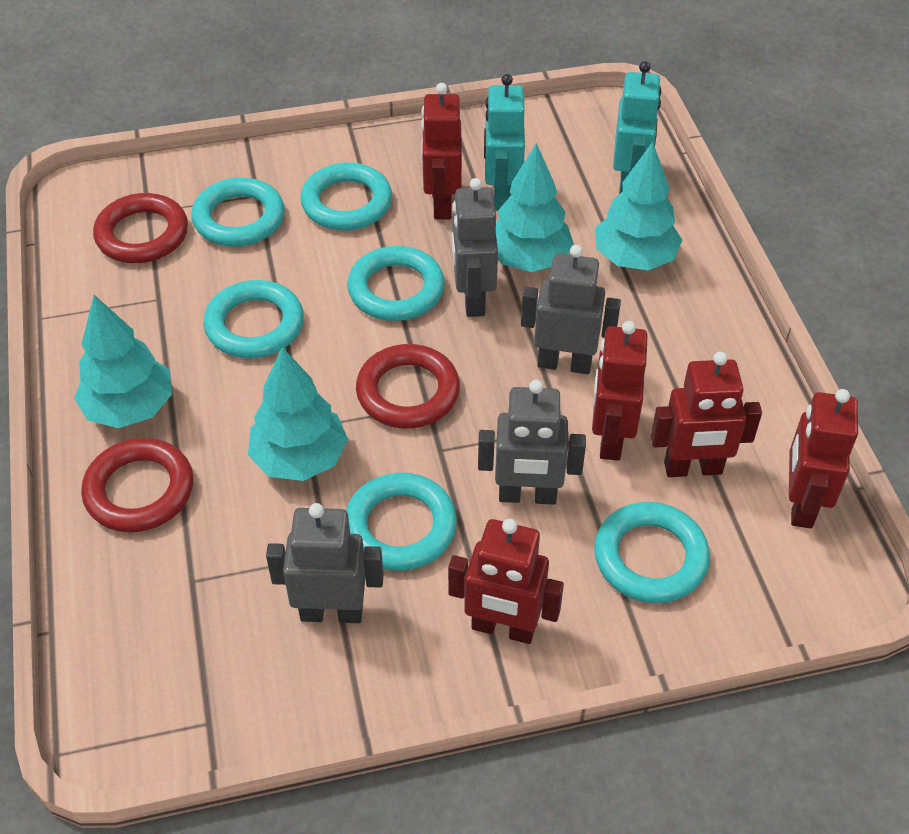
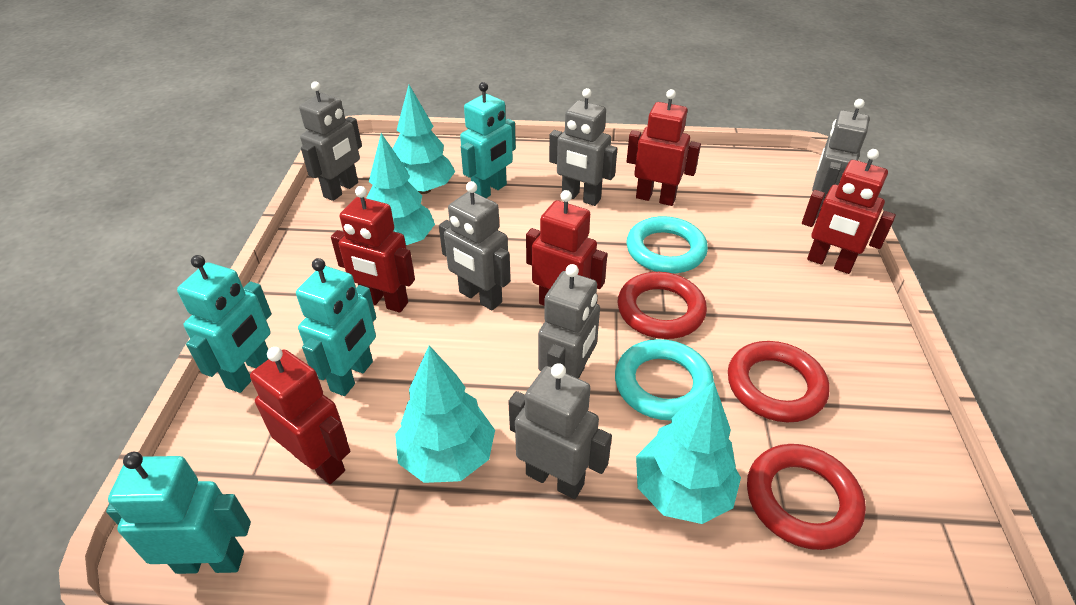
grey robot: 4 -> 6
turquoise ring: 6 -> 2
turquoise robot: 2 -> 4

